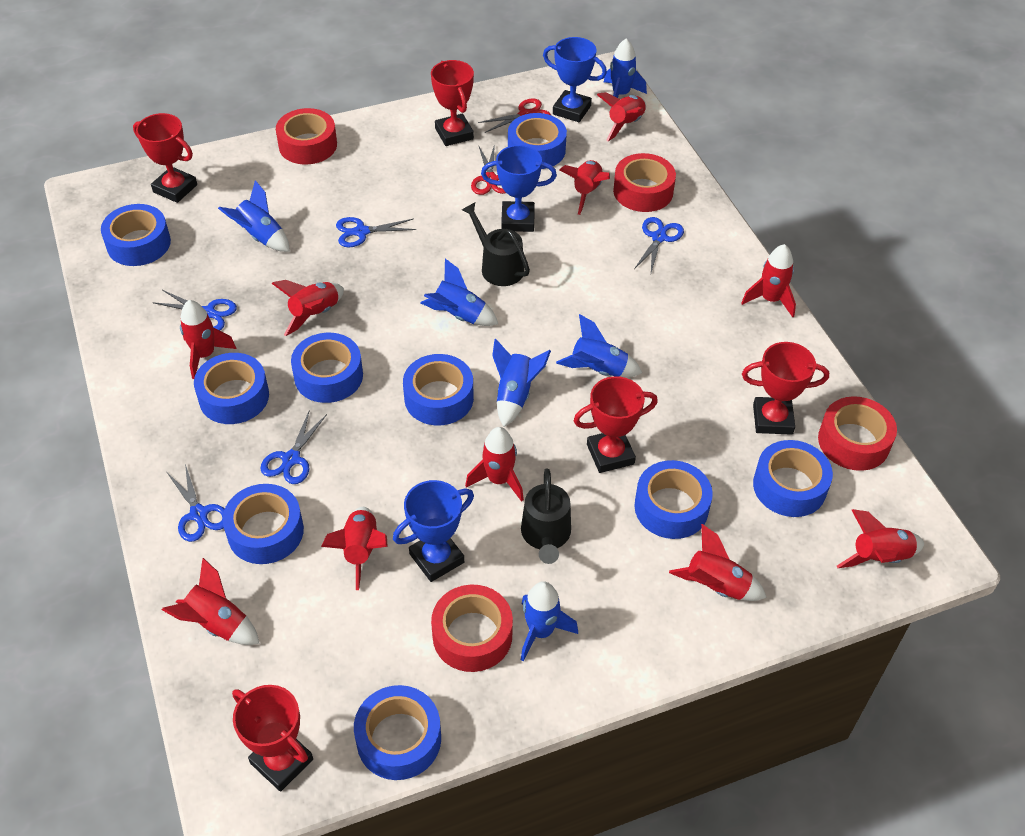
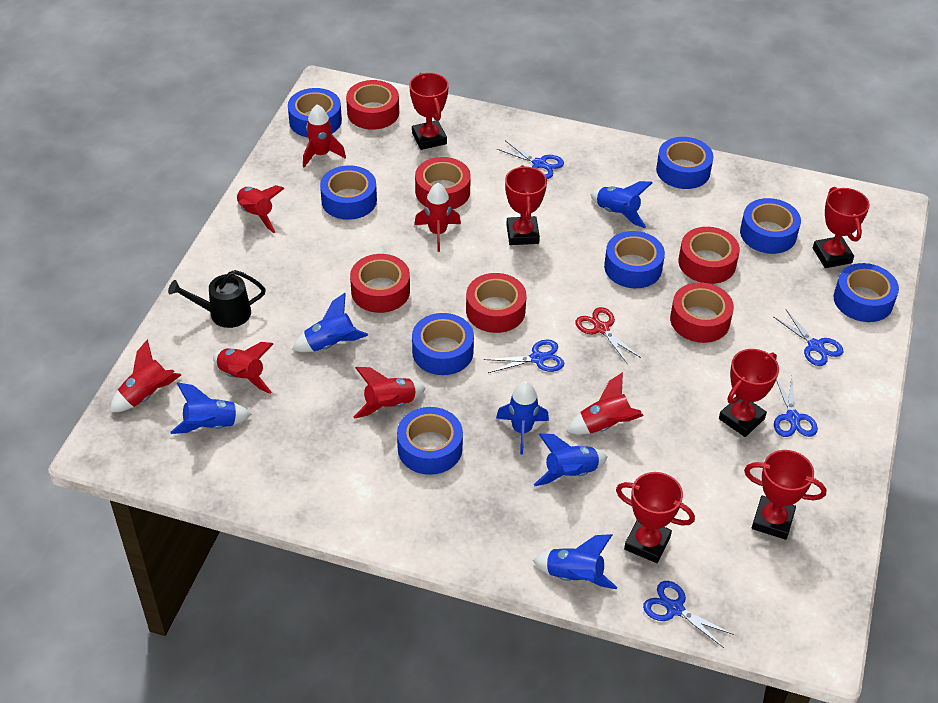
black watering can: 2 -> 1
blue tape: 9 -> 8
blue trophy: 3 -> 0
red rocket: 10 -> 7
red scissors: 2 -> 1
red tape: 4 -> 6
red trophy: 5 -> 6

